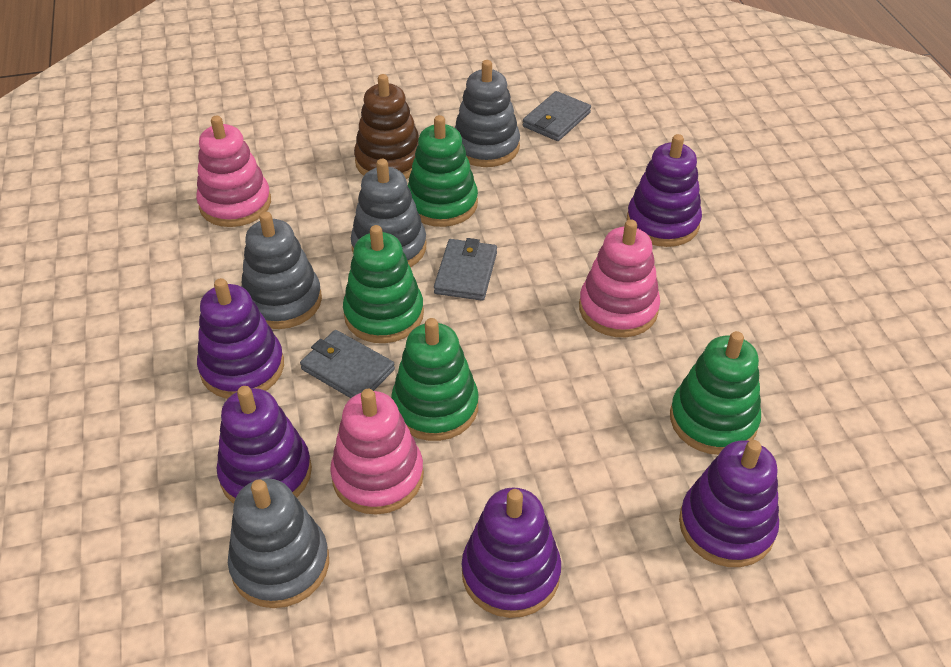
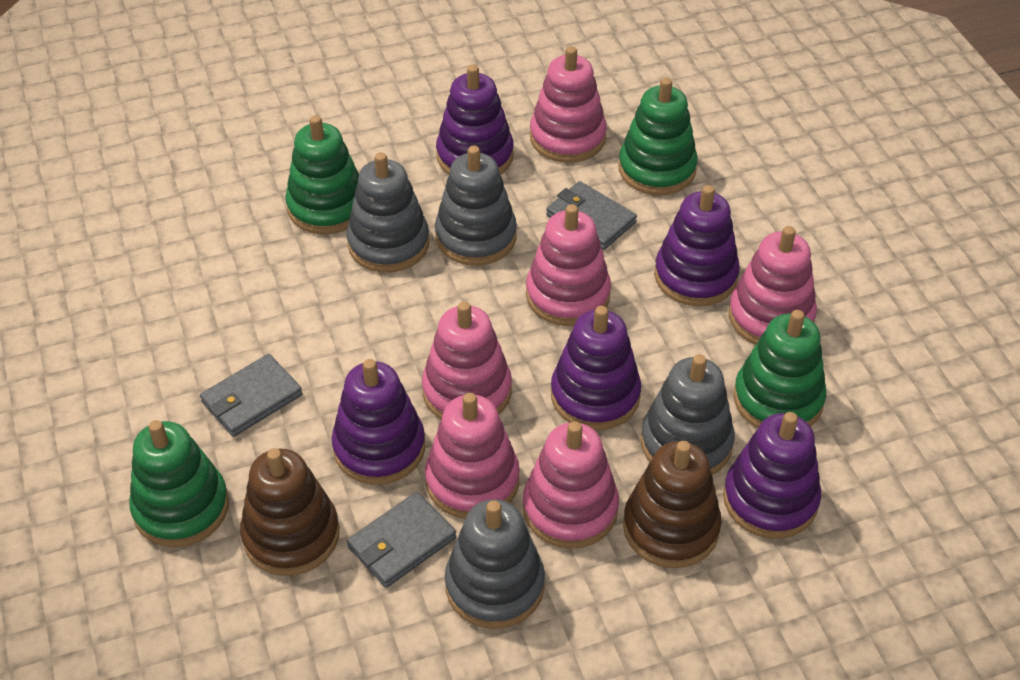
brown stacking toy: 1 -> 2
pink stacking toy: 3 -> 6

